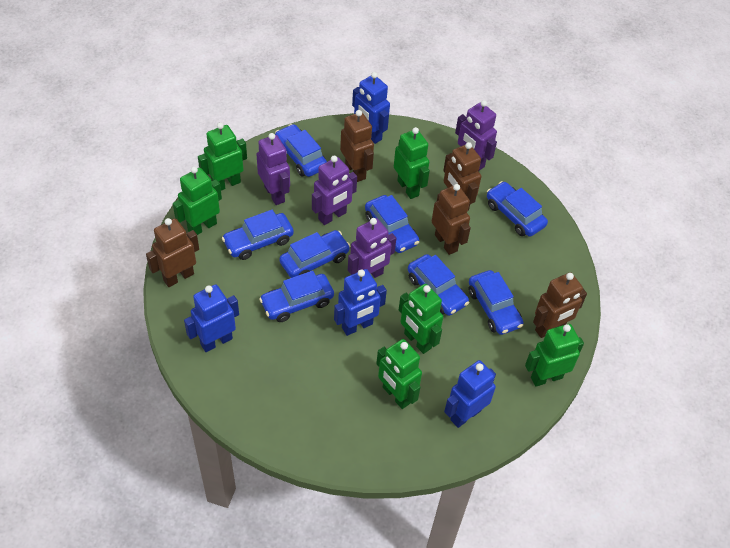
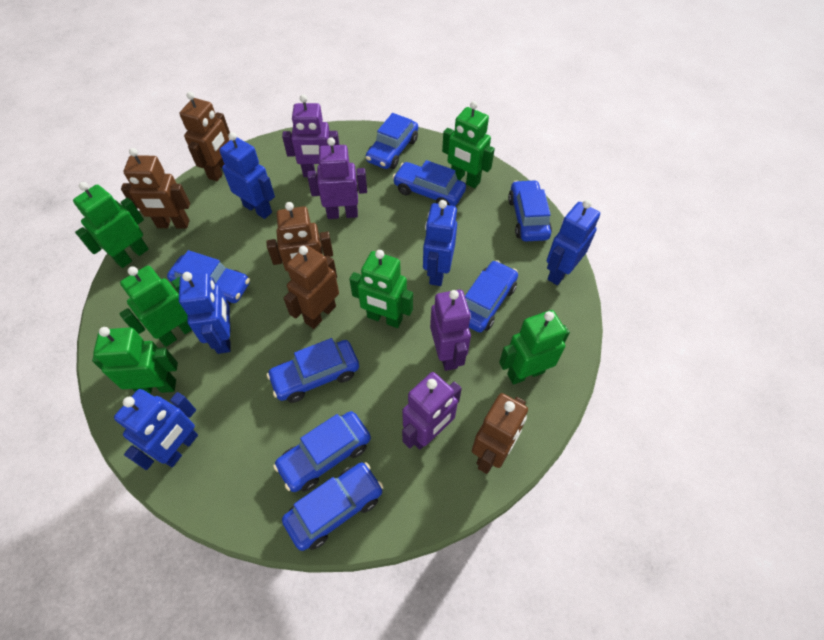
blue robot: 4 -> 5

